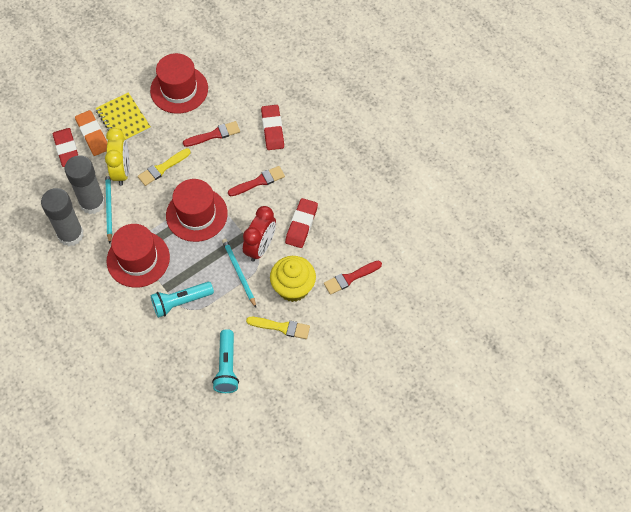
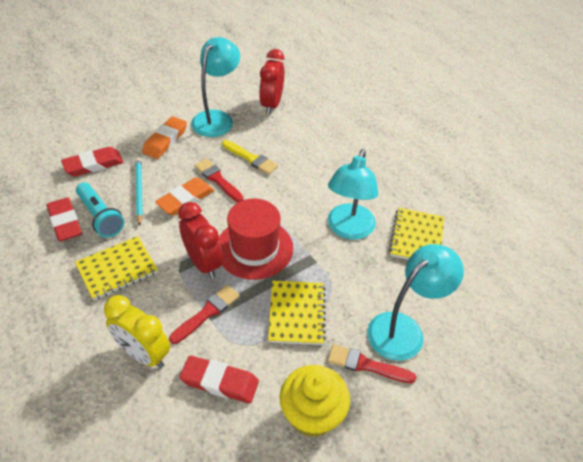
grey glue stick: 2 -> 0
orange eraser: 1 -> 2
red clock: 1 -> 2
red hat: 3 -> 1
turquoise flashlight: 2 -> 1
turquoise lamp: 0 -> 3
turquoise pencil: 2 -> 1
yellow brush: 2 -> 1
yellow notebook: 1 -> 3

